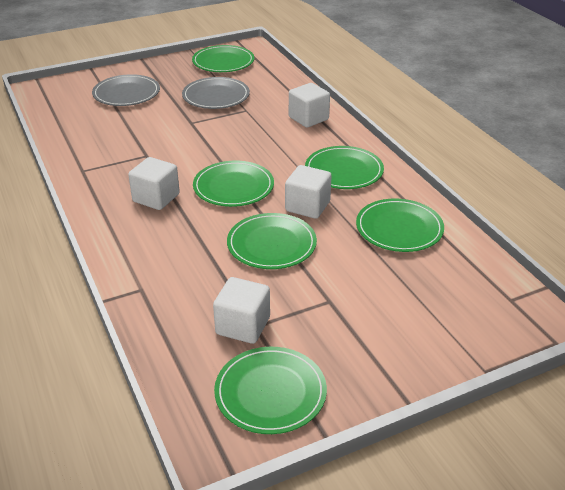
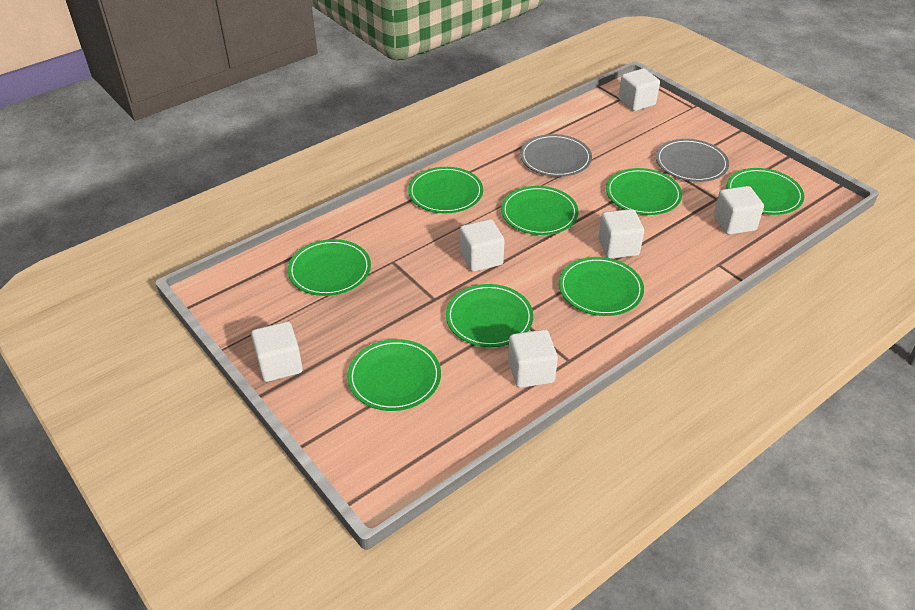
green plate: 6 -> 8
white cube: 4 -> 6

